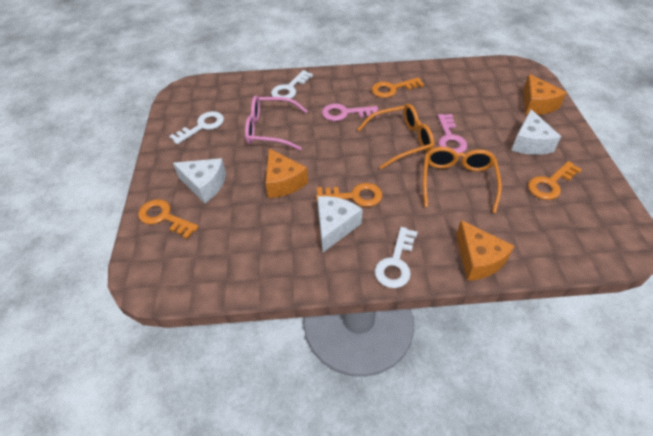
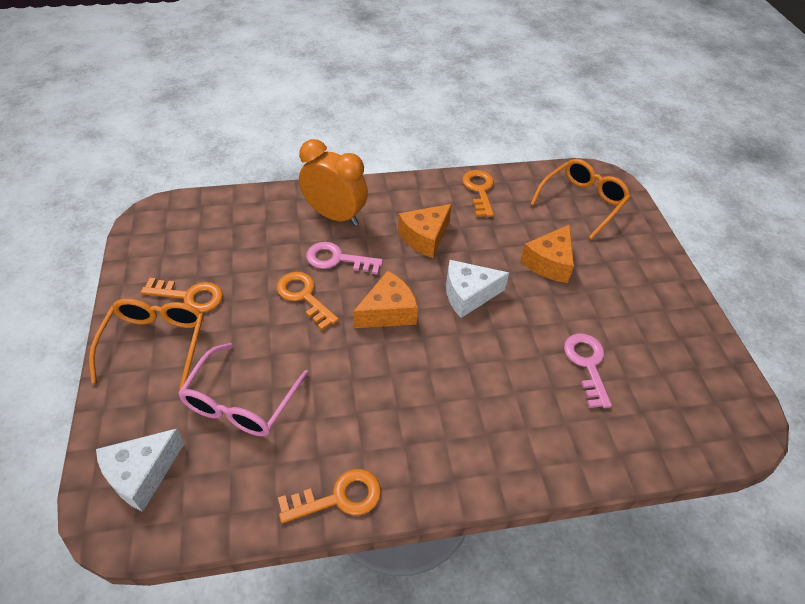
orange clock: 0 -> 1
white cheese: 3 -> 2
white key: 3 -> 0

